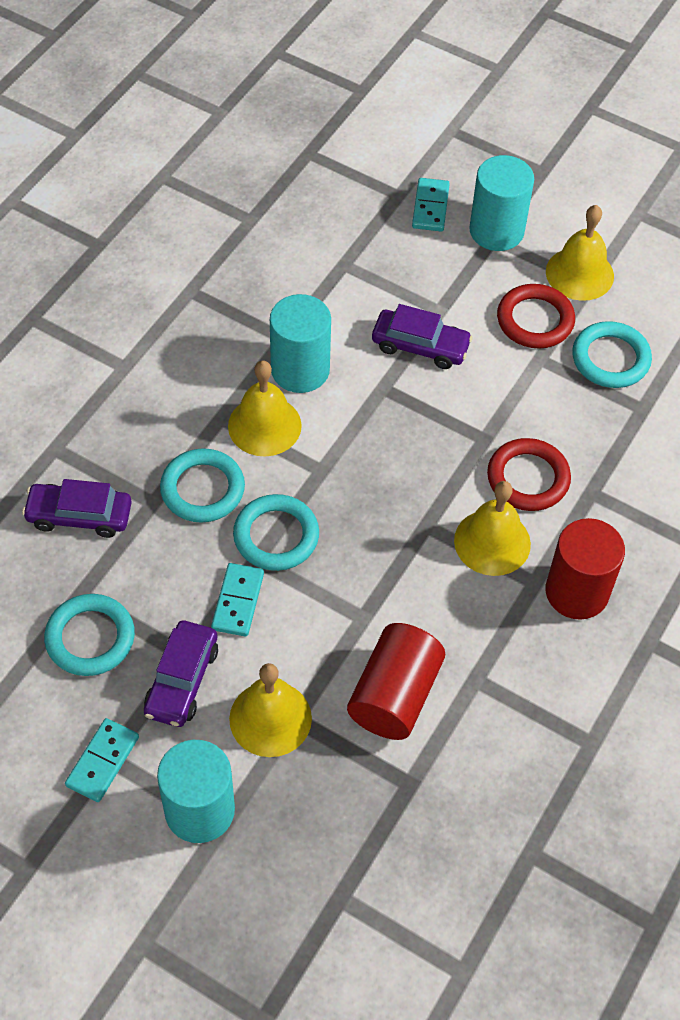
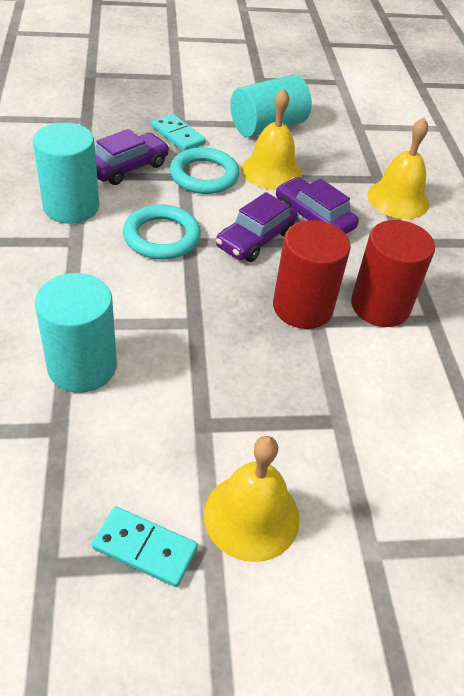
red ring: 2 -> 0
turquoise domino: 3 -> 2
turquoise ring: 4 -> 2
yellow bell: 4 -> 3

